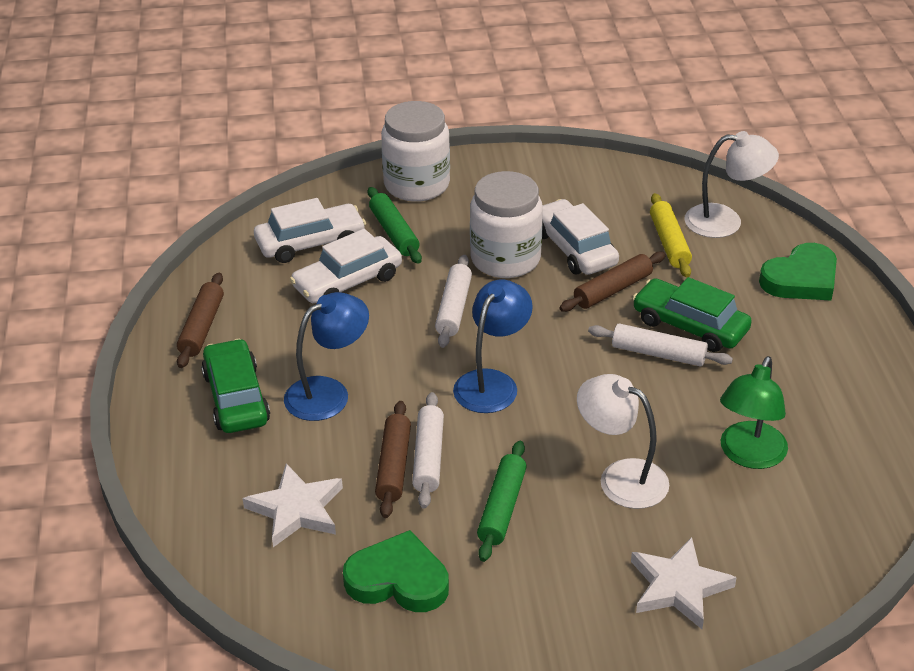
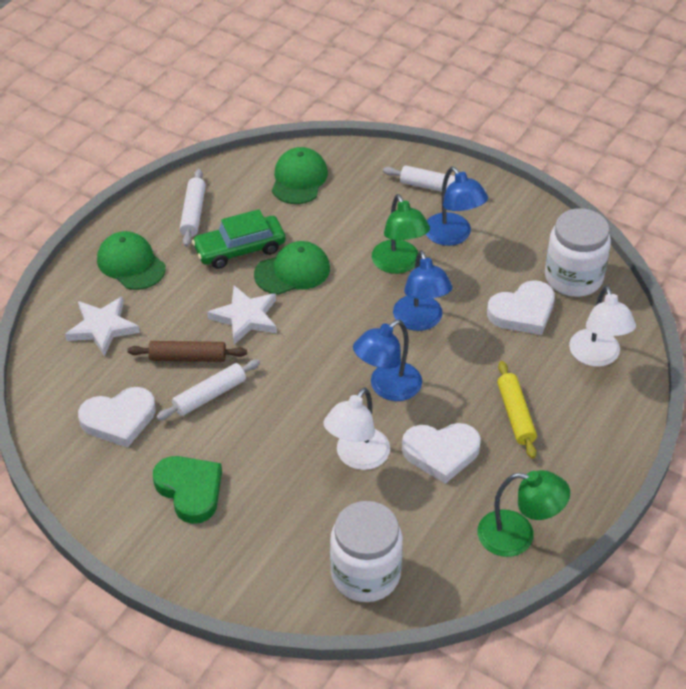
blue lamp: 2 -> 3
brown rolling pin: 3 -> 1
green cap: 0 -> 3
green car: 2 -> 1
green heart: 2 -> 1
green lamp: 1 -> 2
green rolling pin: 2 -> 0
white car: 3 -> 0
white heart: 0 -> 3

